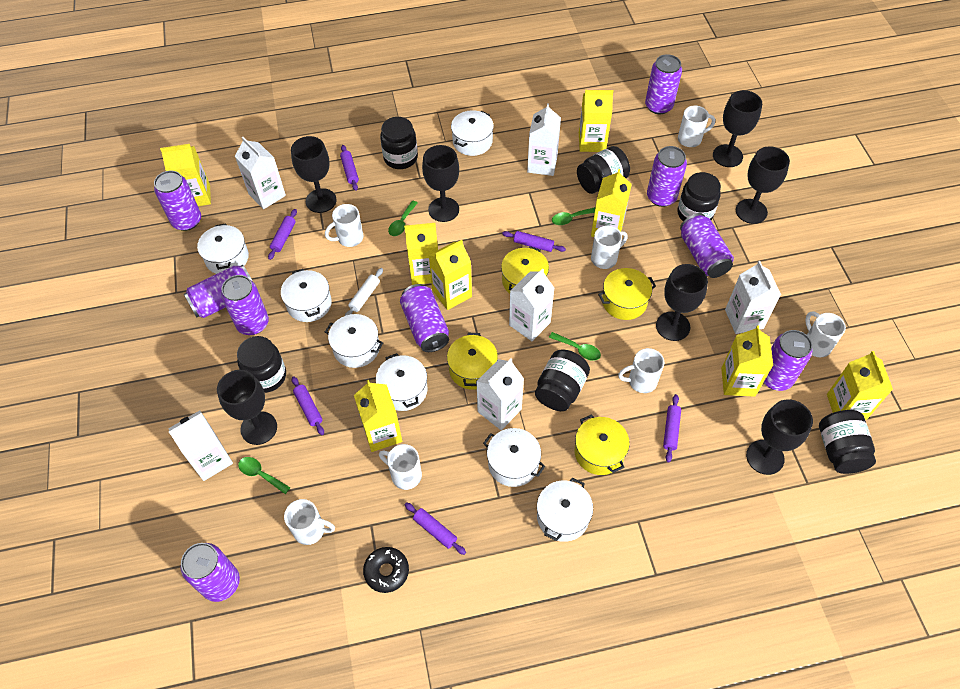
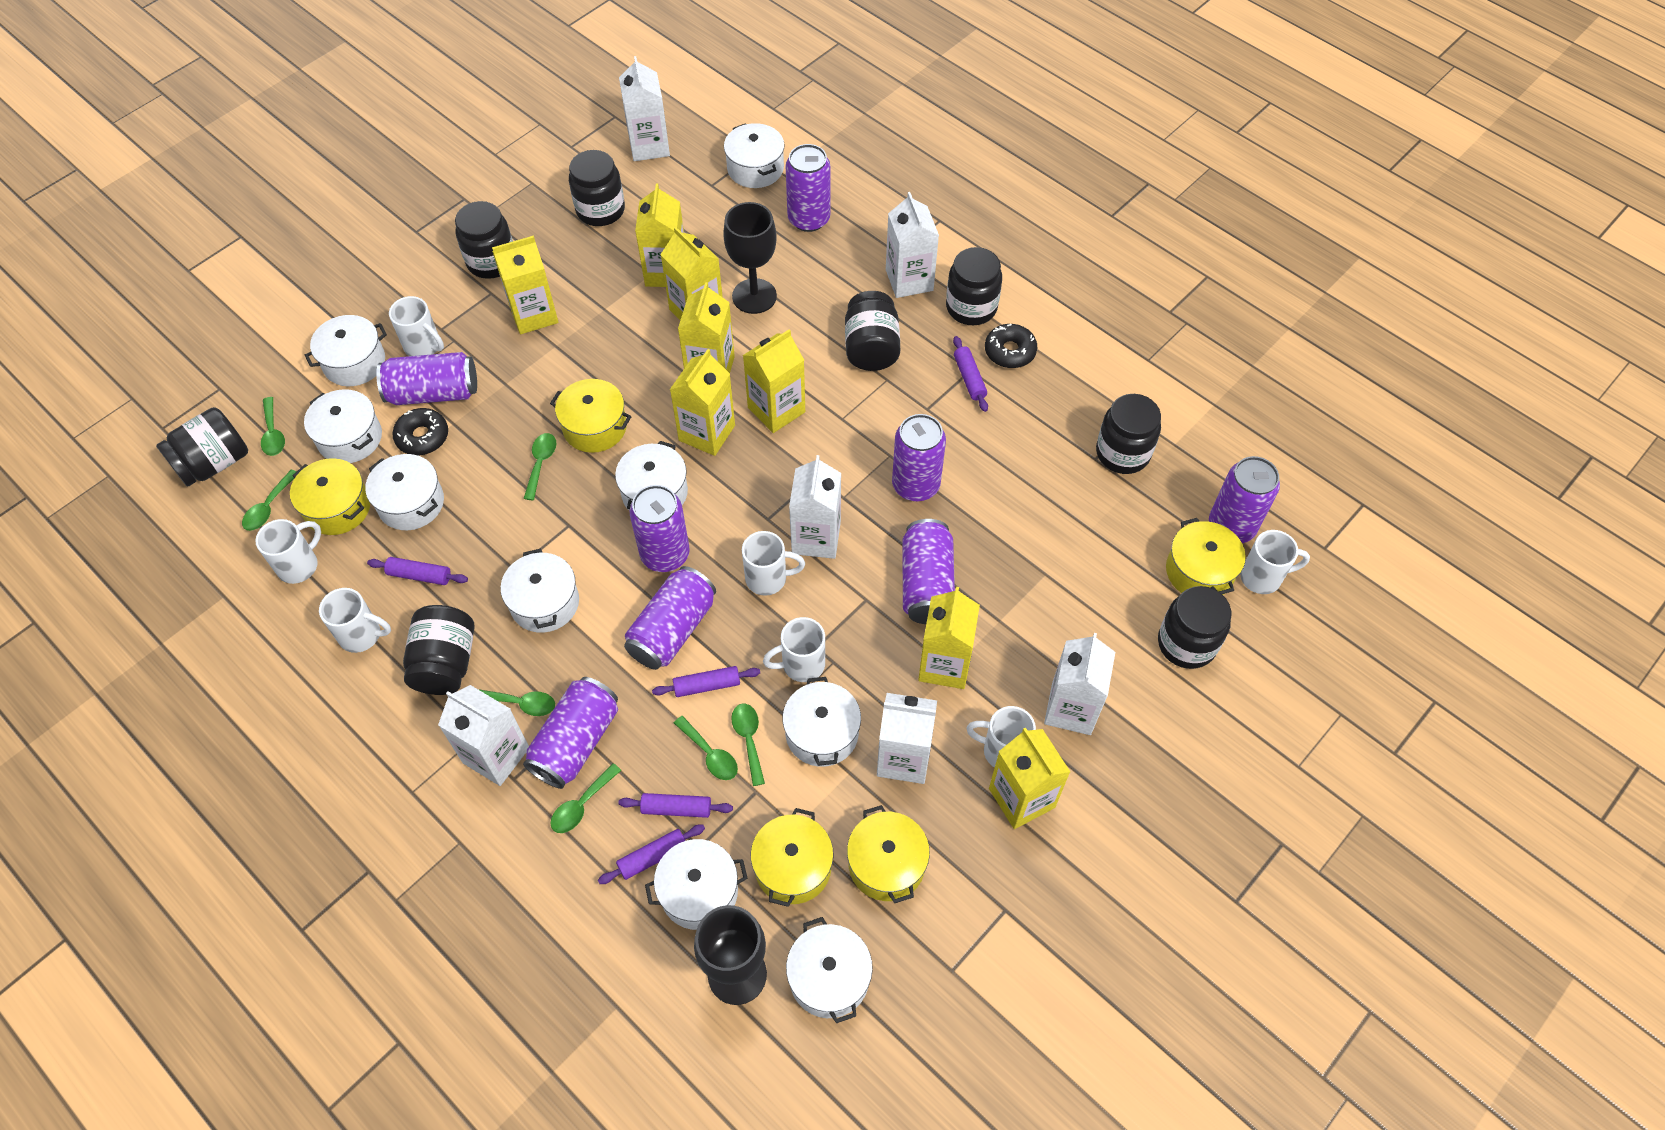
black donut: 1 -> 2
black goblet: 7 -> 2
black jar: 6 -> 8
green spoon: 4 -> 7
purple can: 9 -> 8
purple rolling pin: 6 -> 5
white pot: 7 -> 9
white rolling pin: 1 -> 0
yellow pot: 4 -> 5

